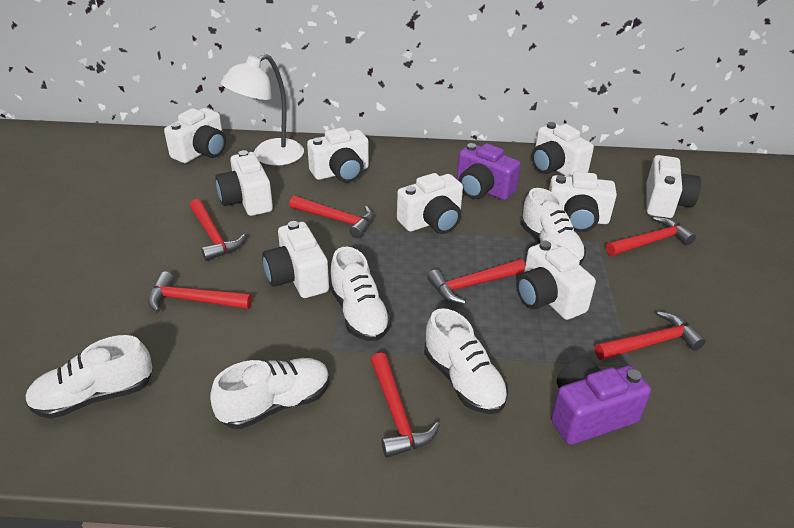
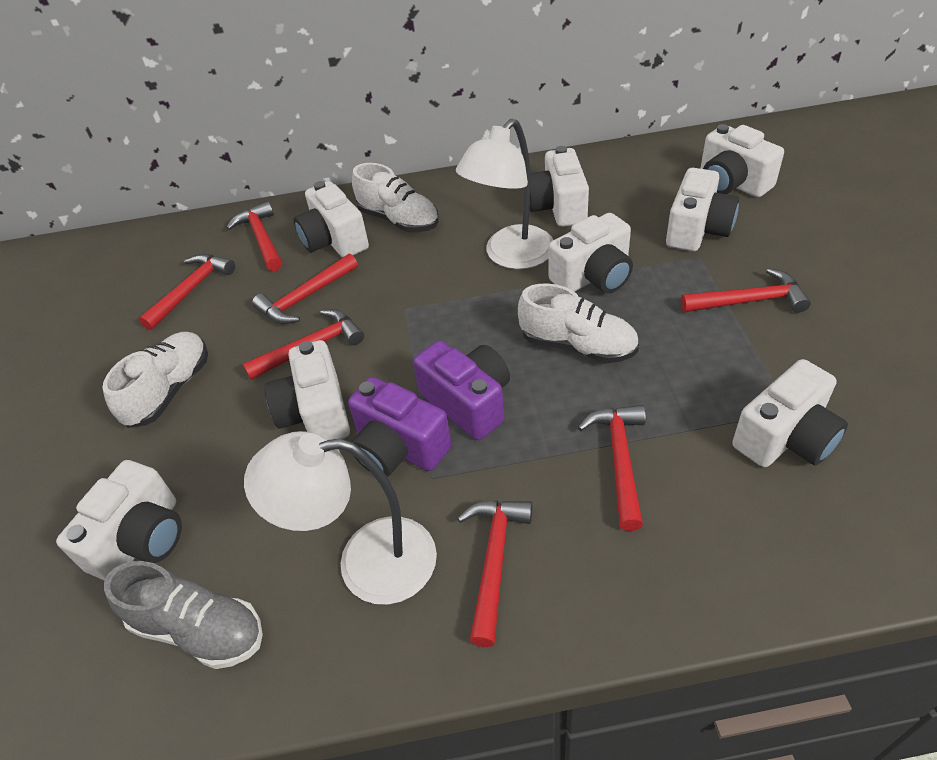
grey shoe: 0 -> 1
white camera: 9 -> 8
white lamp: 1 -> 2
white shoe: 5 -> 3

